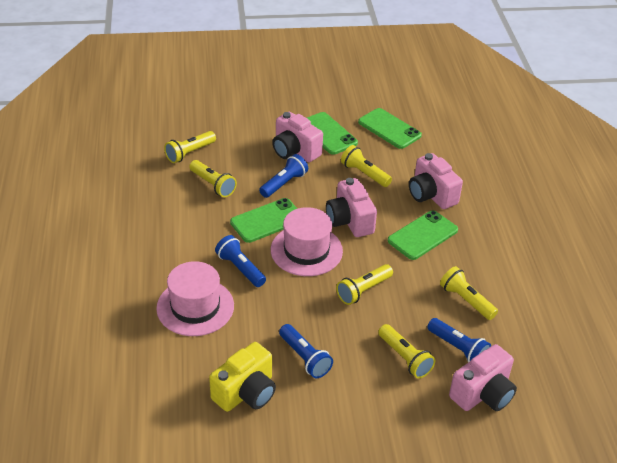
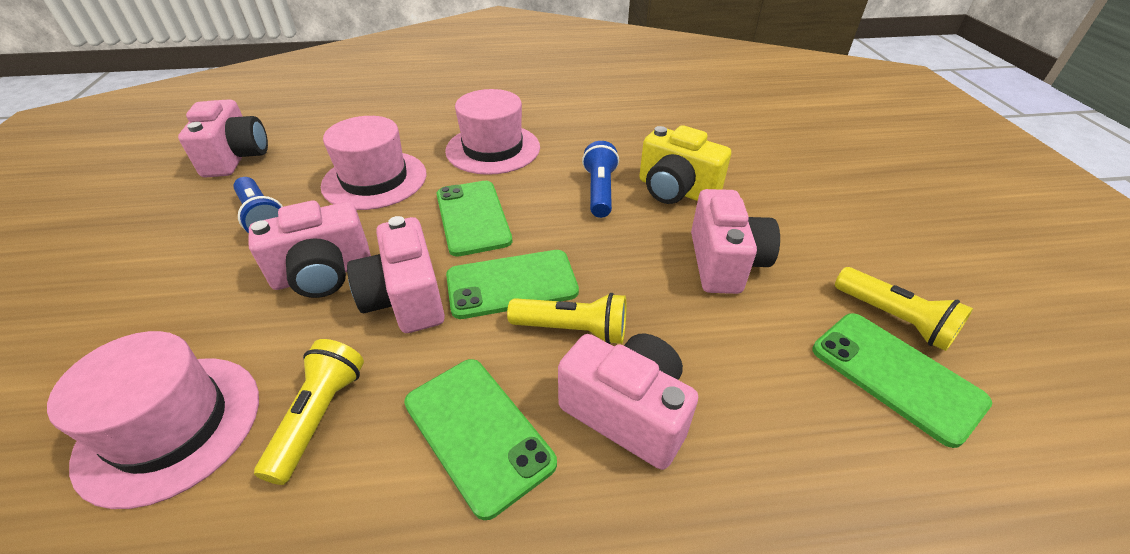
blue flashlight: 4 -> 2
pink camera: 4 -> 5
pink hat: 2 -> 3
yellow flashlight: 6 -> 3

